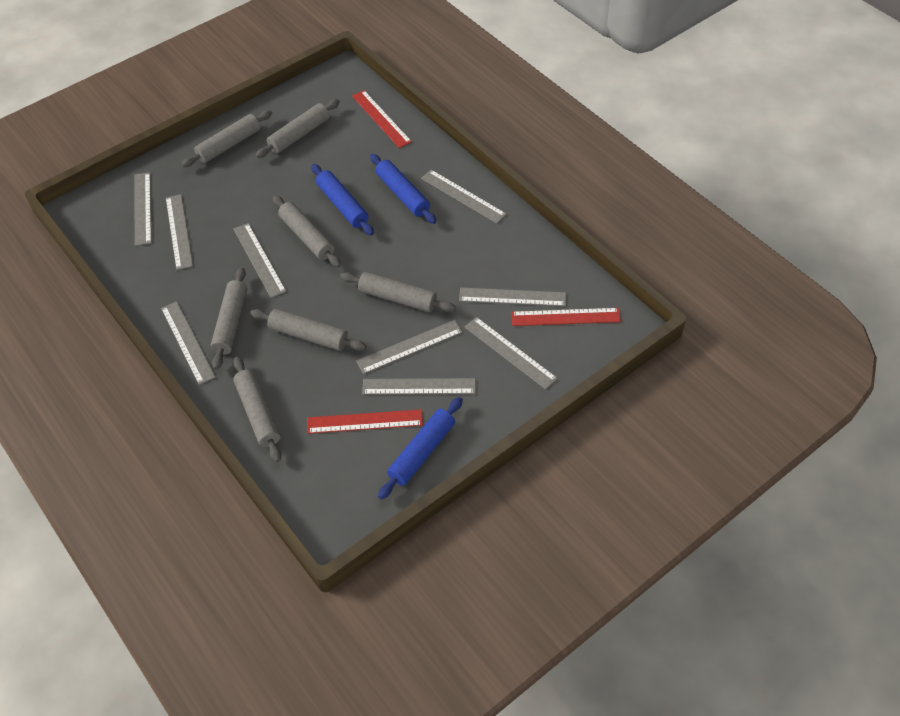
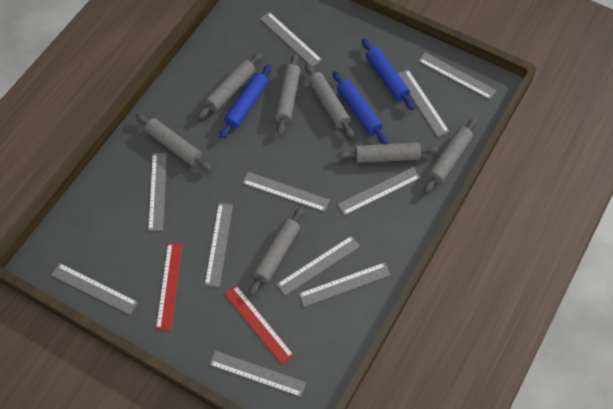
grey ruler: 9 -> 11
red ruler: 3 -> 2

